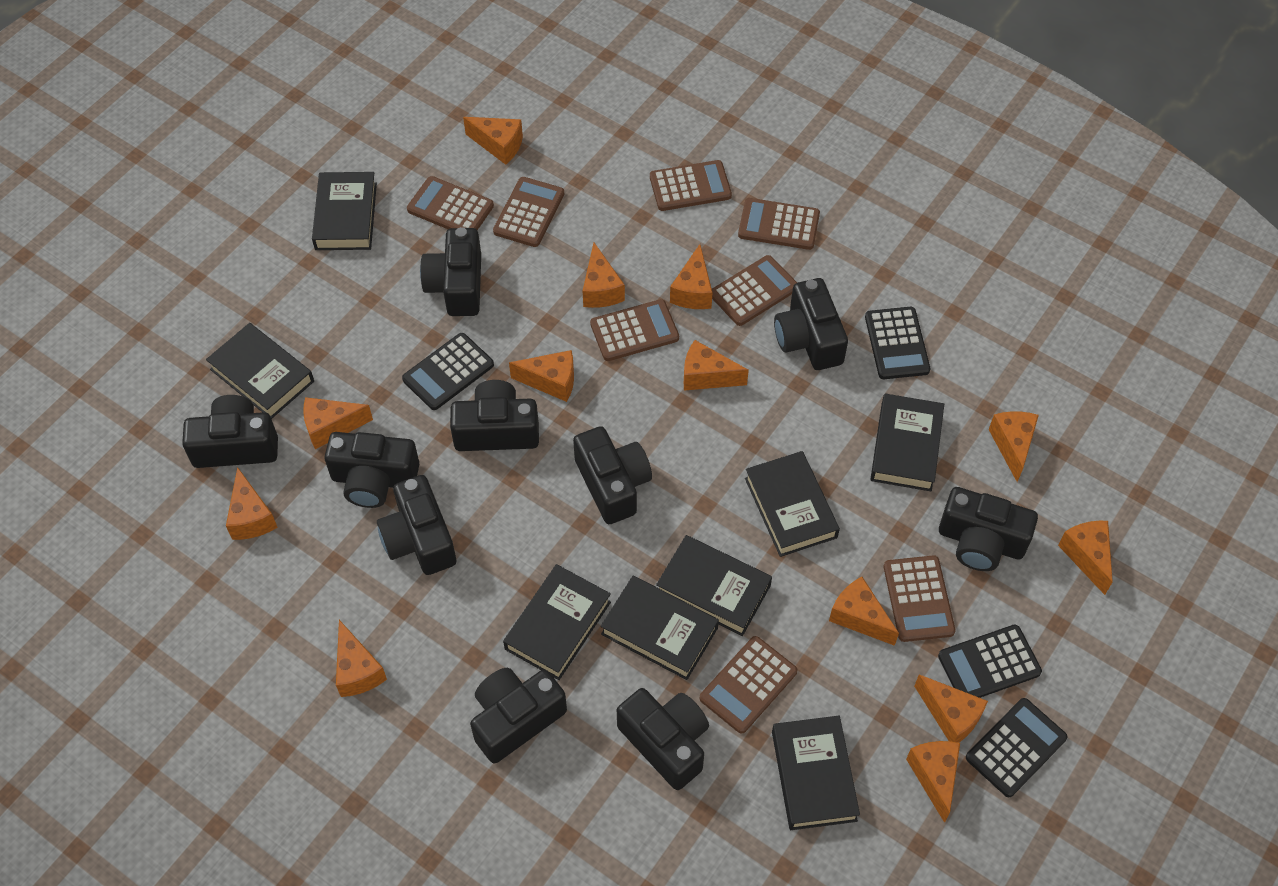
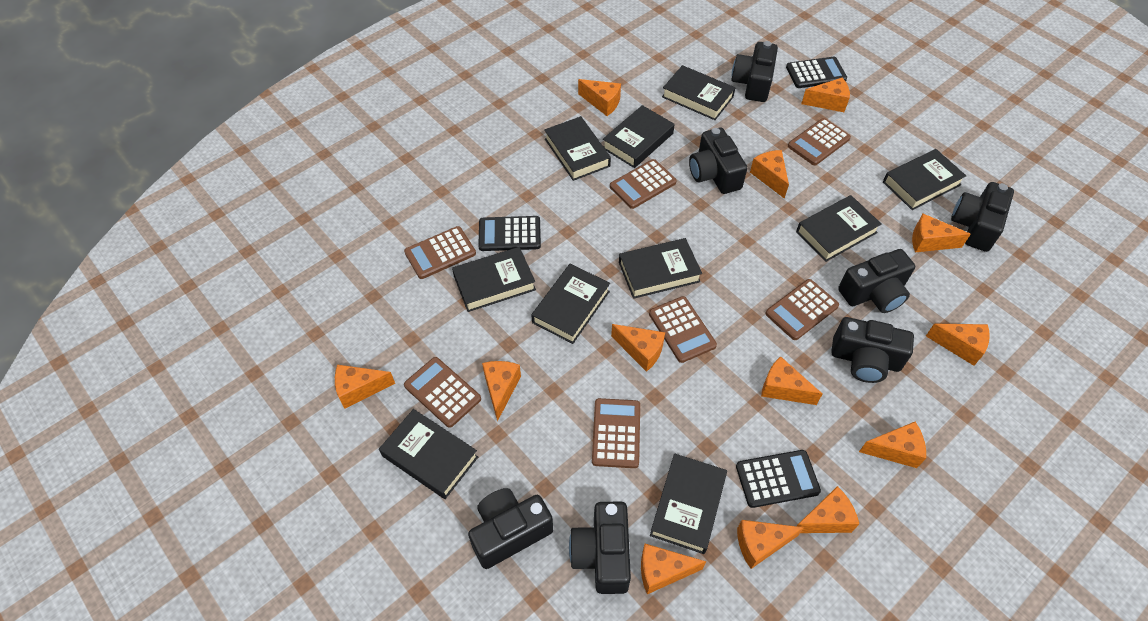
black book: 8 -> 10
black calculator: 4 -> 3
black camera: 10 -> 7
brown calculator: 8 -> 7

